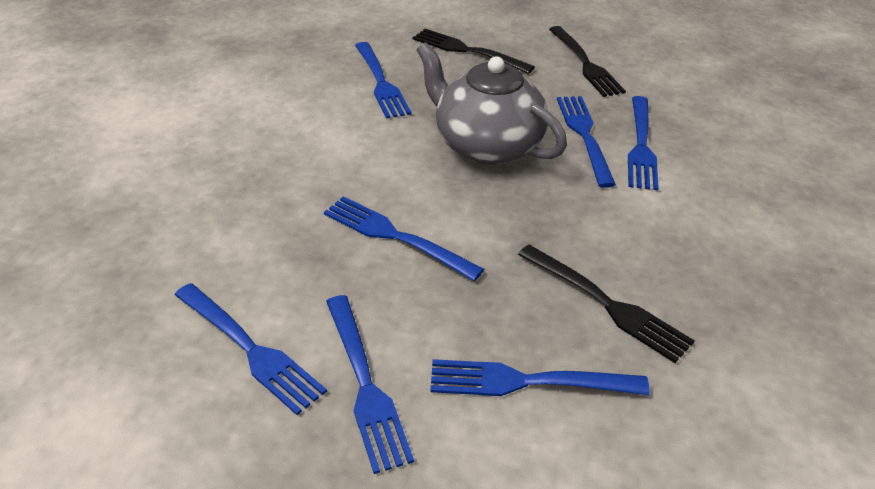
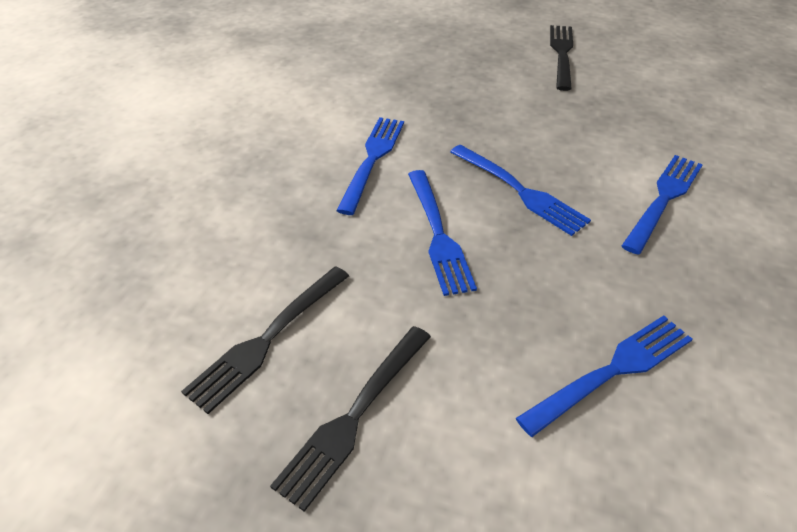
blue fork: 7 -> 5
grey teapot: 1 -> 0

